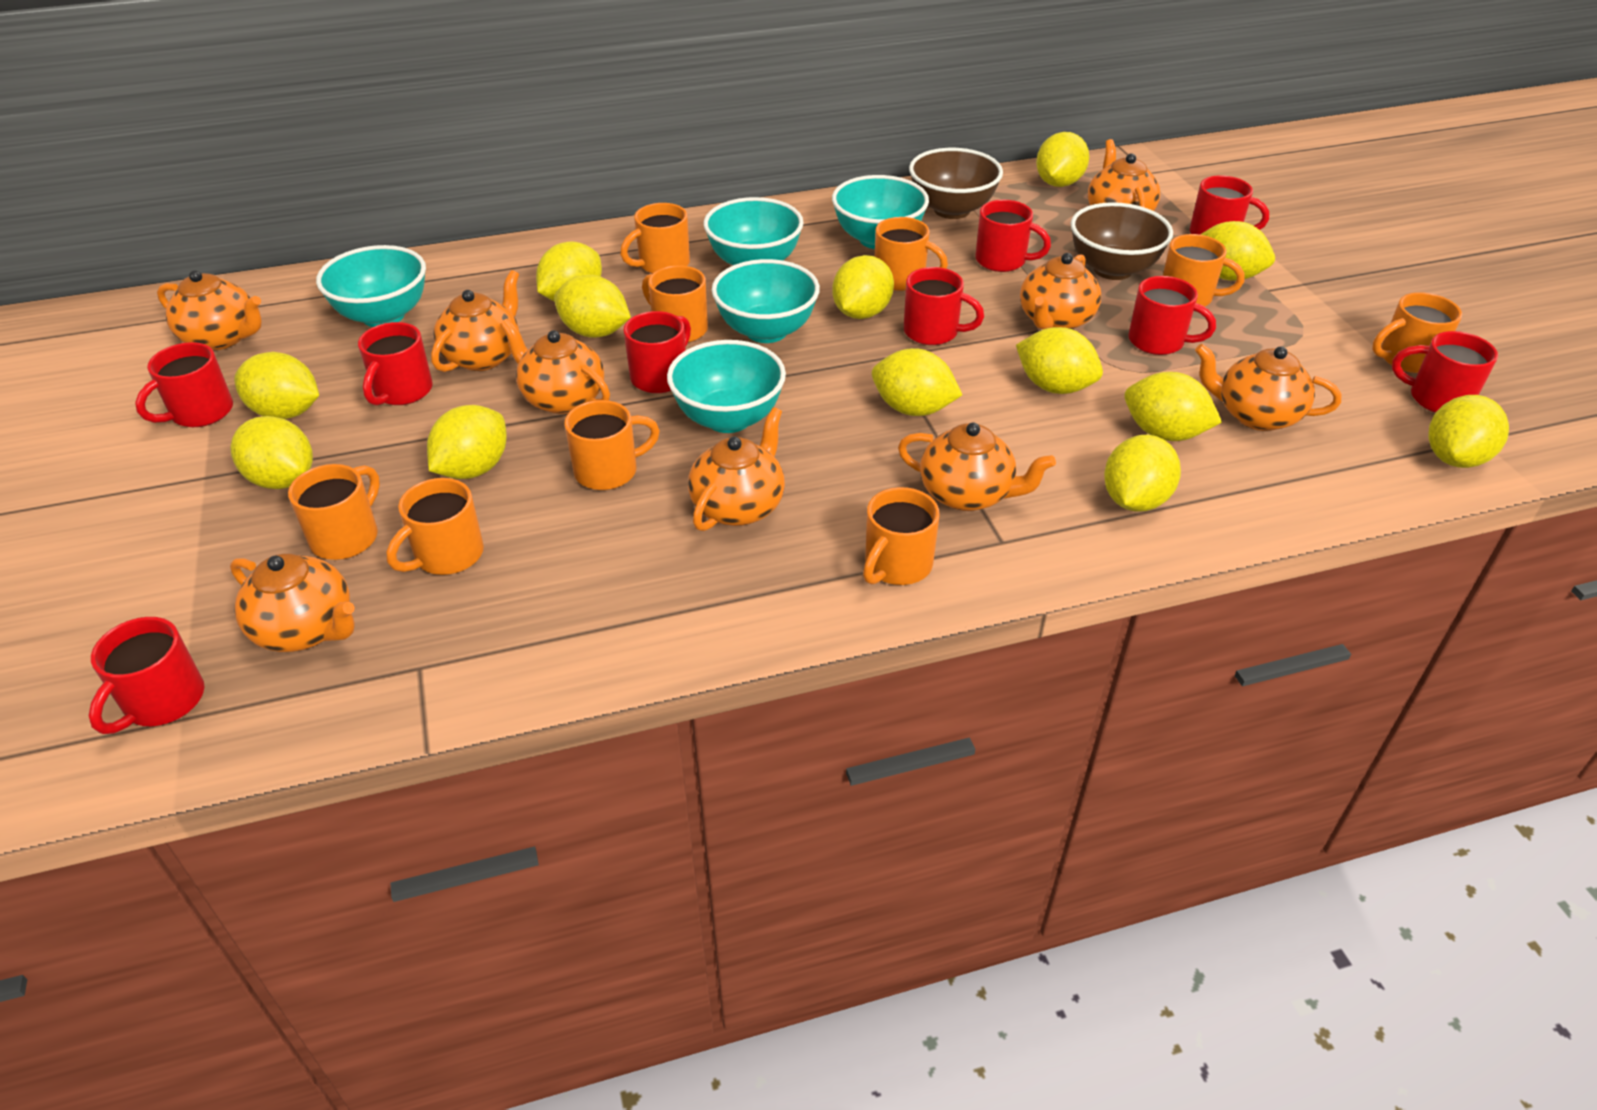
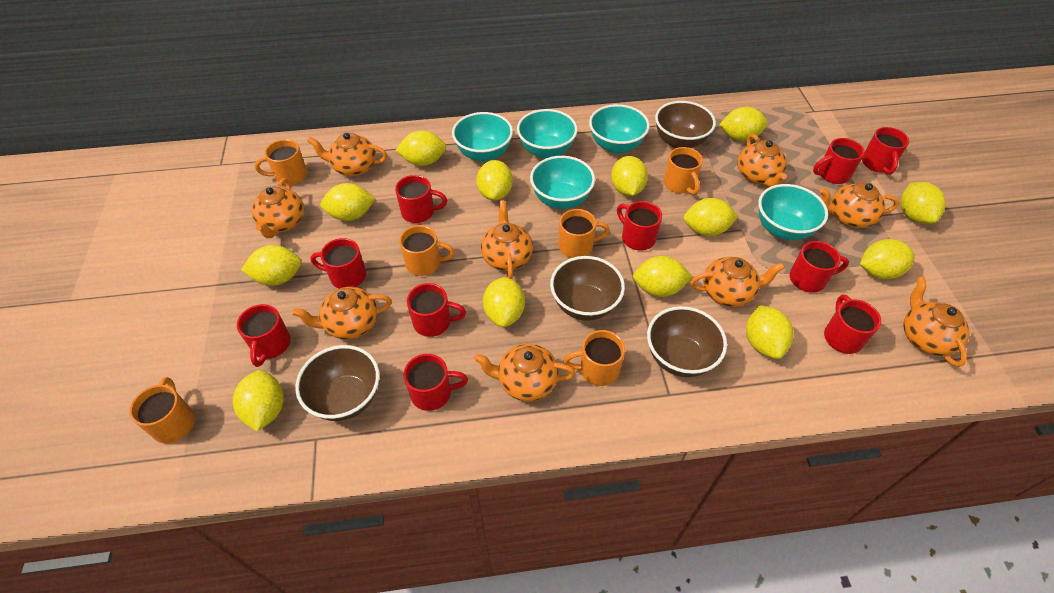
brown bowl: 2 -> 4
orange mug: 9 -> 6
red mug: 9 -> 10

